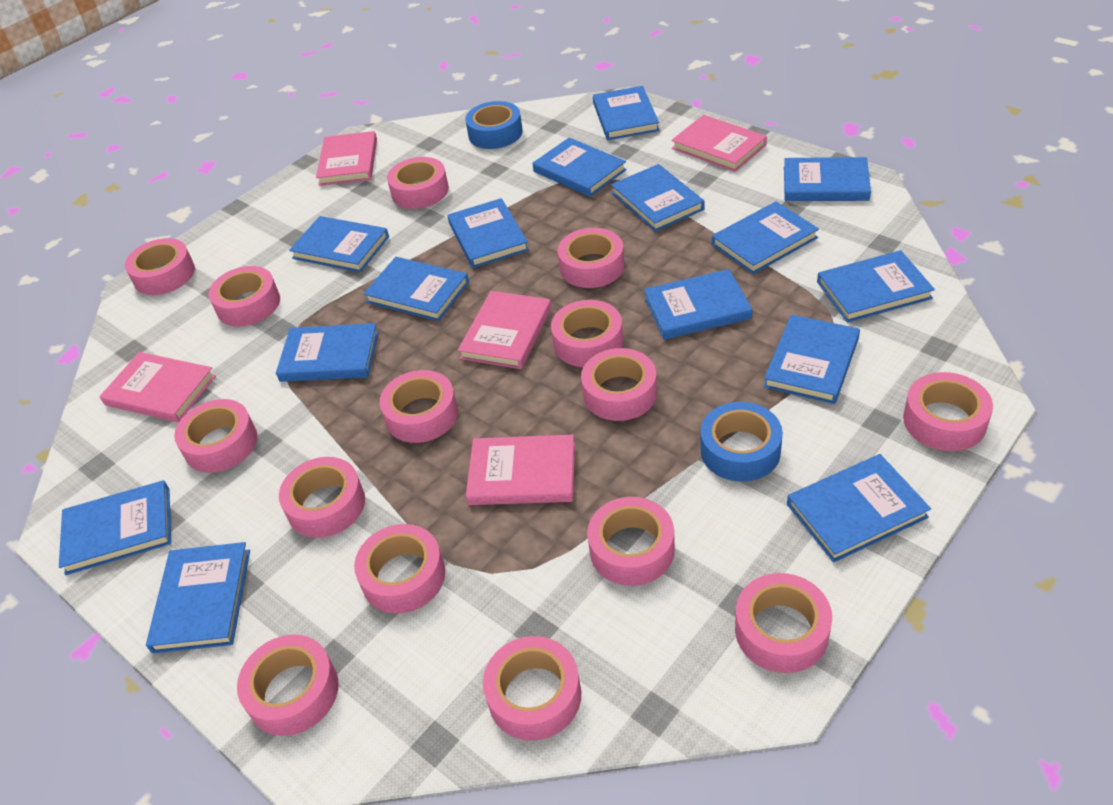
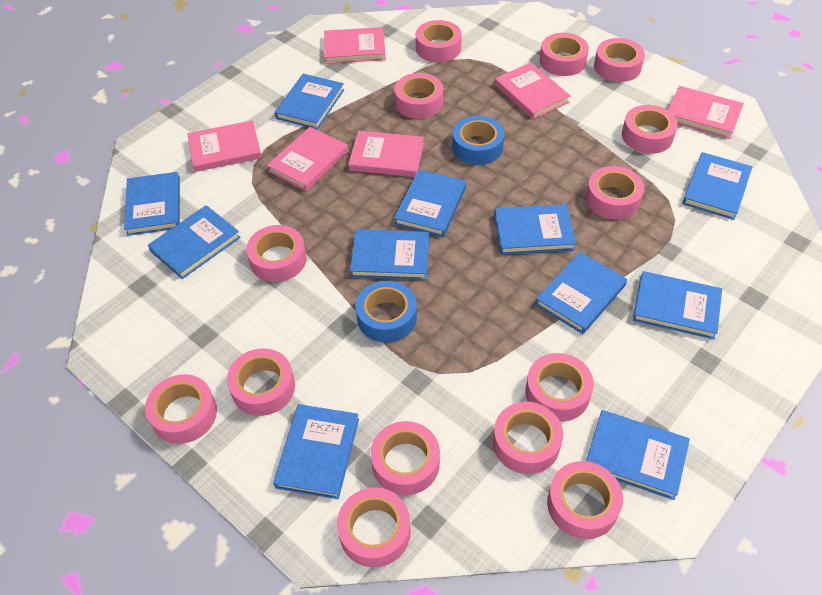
blue book: 15 -> 11
pink book: 5 -> 6
pink tape: 15 -> 14

